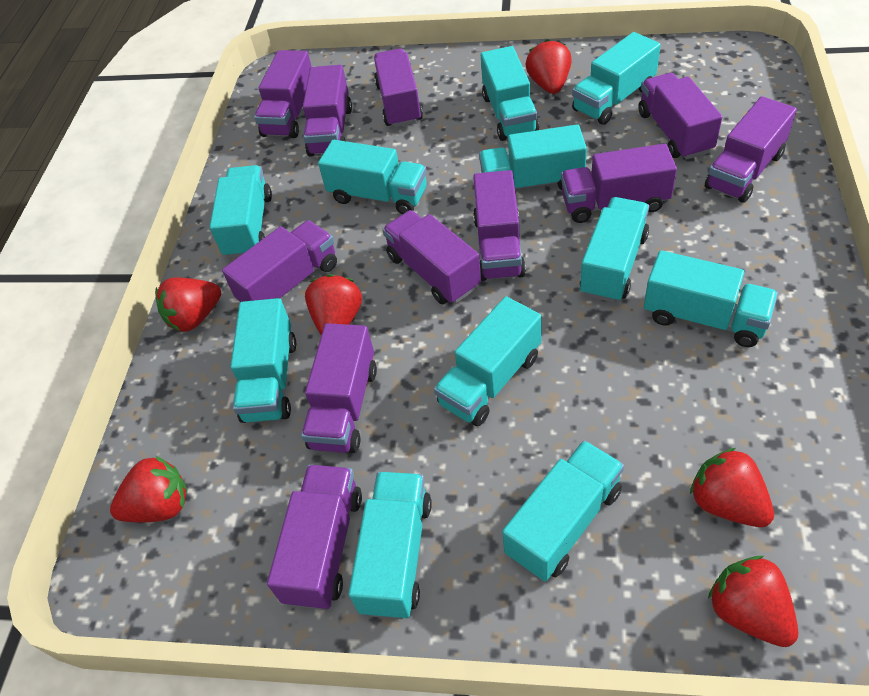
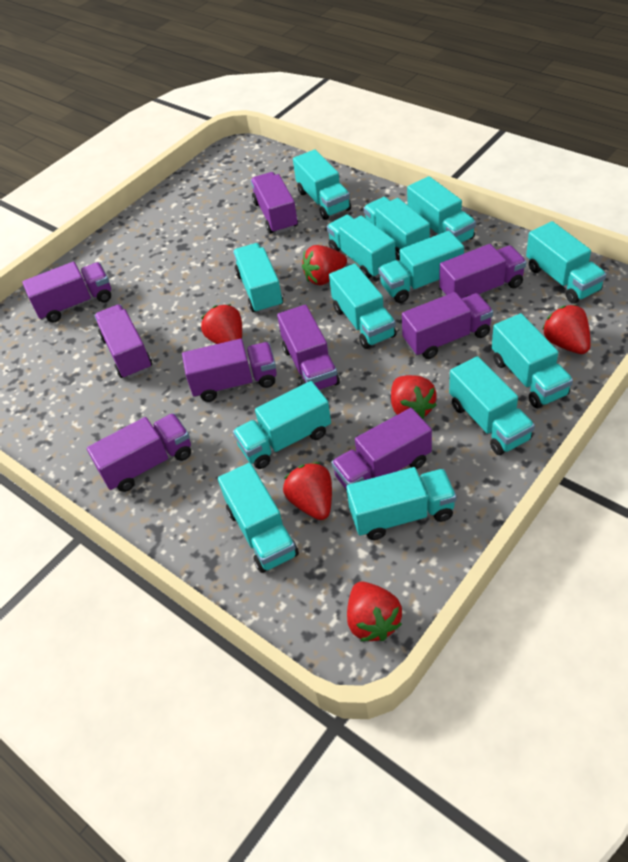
purple truck: 11 -> 9
turquoise truck: 11 -> 13

